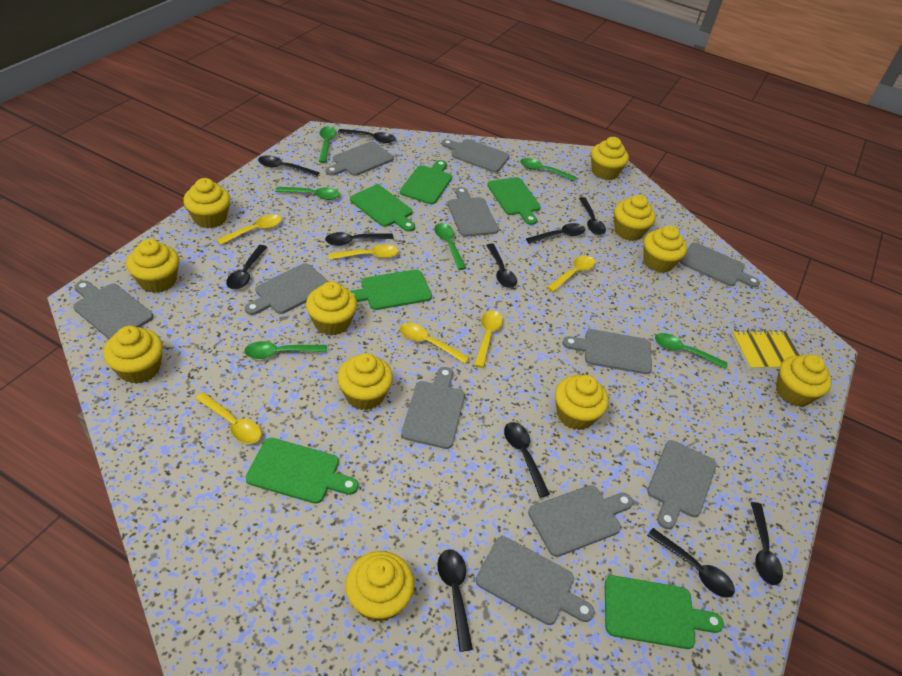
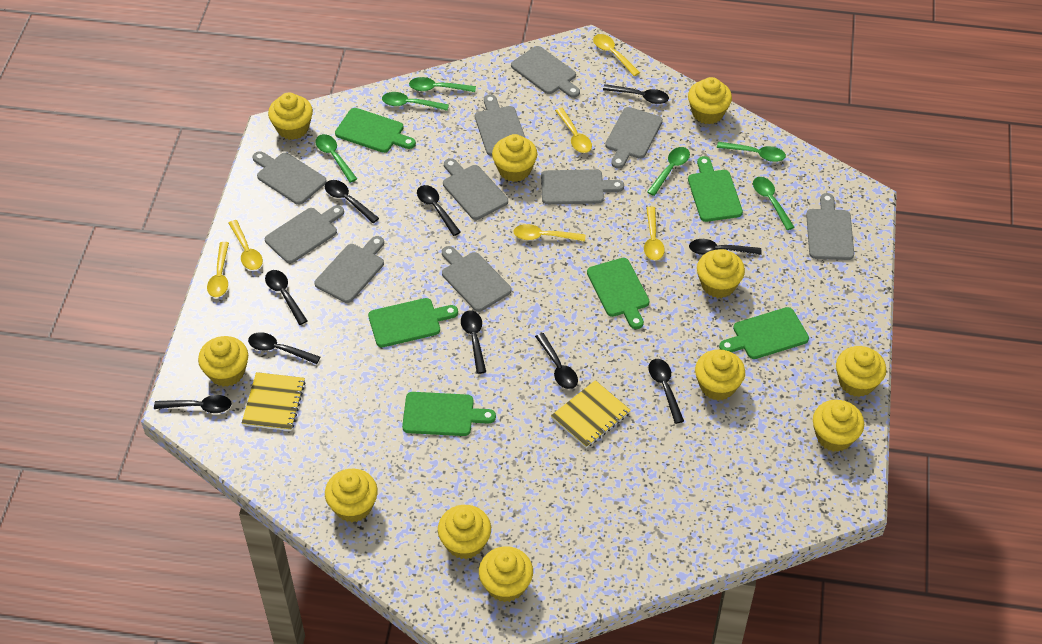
black spoon: 11 -> 10
grey cutting board: 11 -> 10
yellow notebook: 1 -> 2

